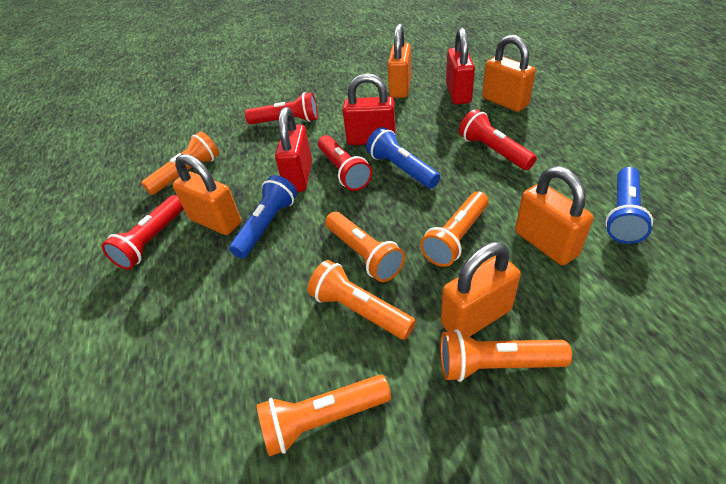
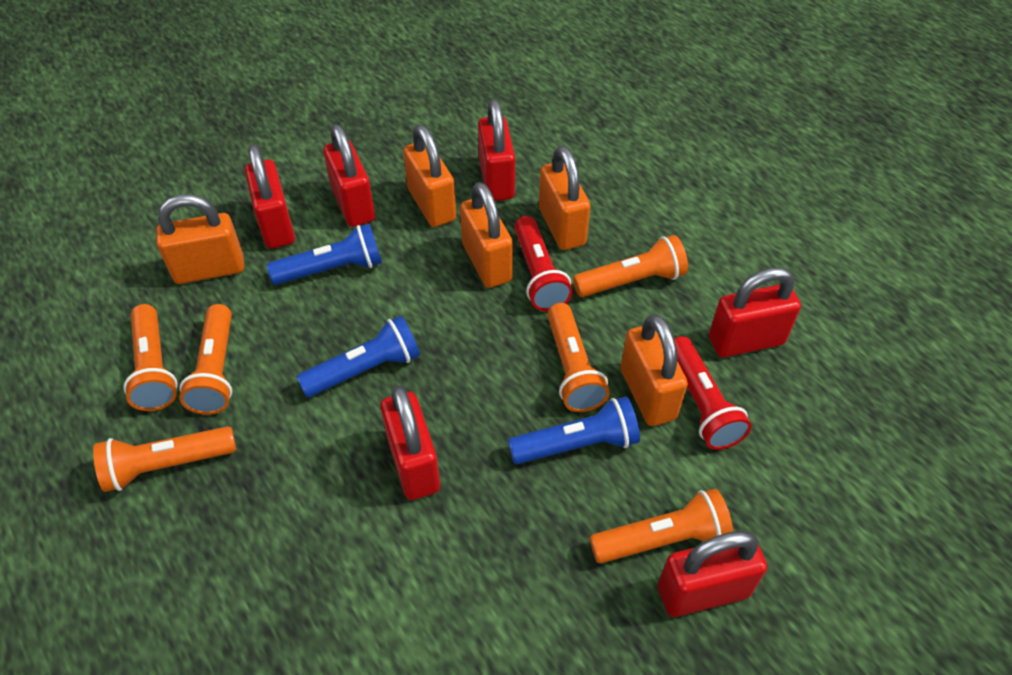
red flashlight: 4 -> 2
red padlock: 3 -> 6

